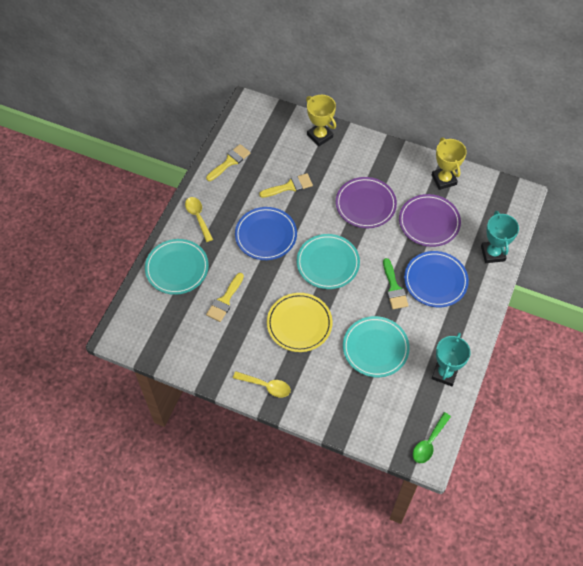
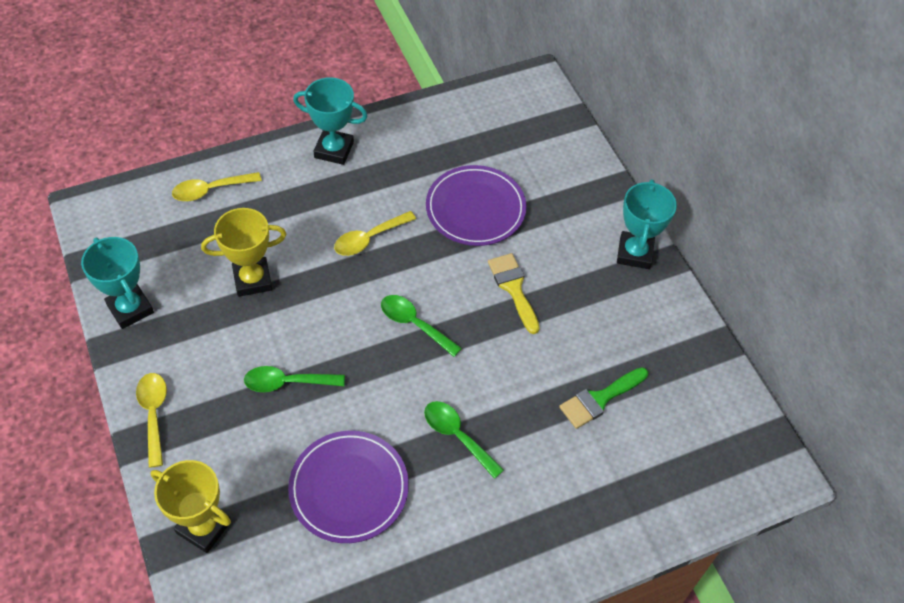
blue plate: 2 -> 0
green spoon: 1 -> 3
turquoise plate: 3 -> 0
turquoise trophy: 2 -> 3
yellow brush: 3 -> 1
yellow plate: 1 -> 0
yellow spoon: 2 -> 3

